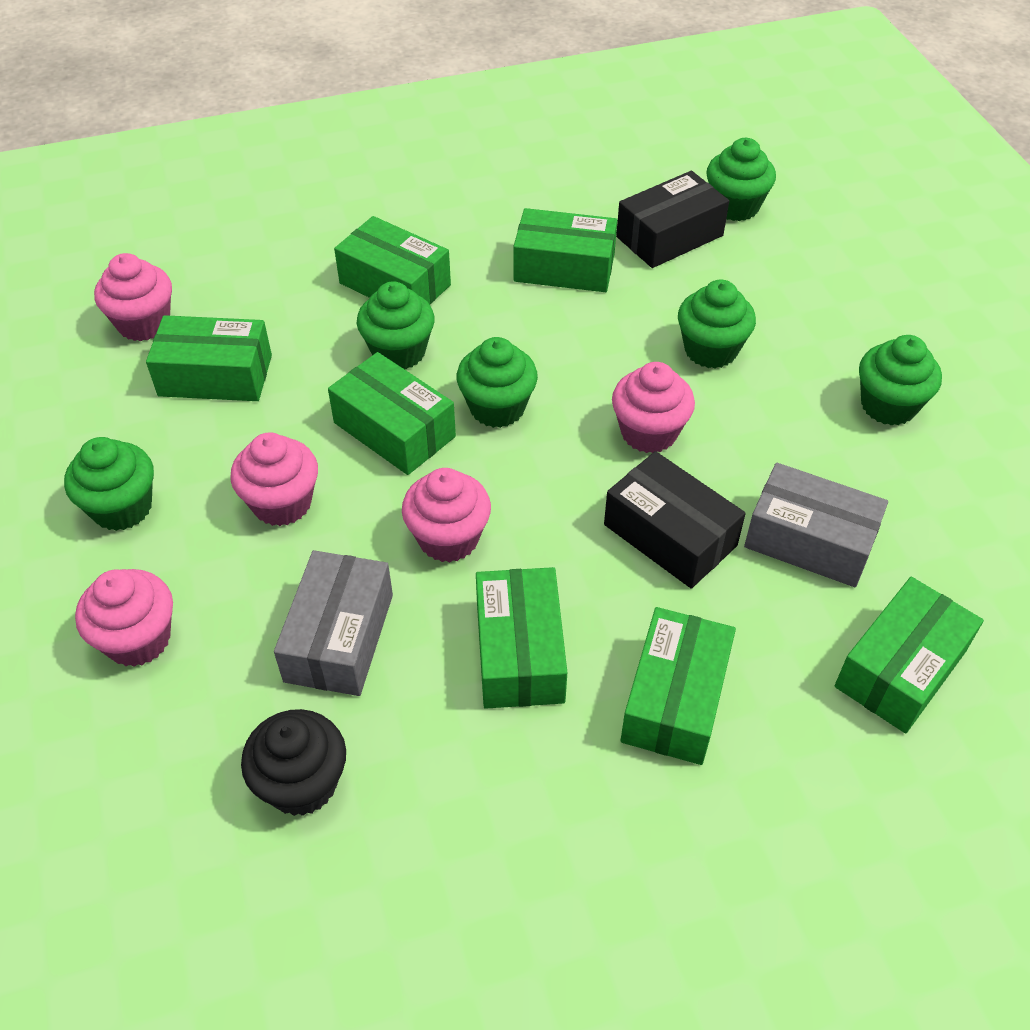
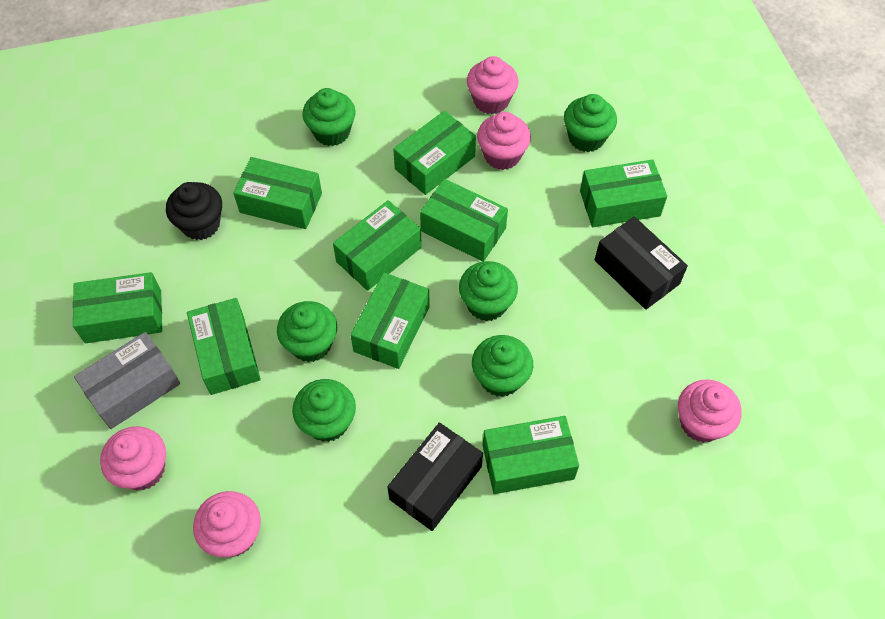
green box: 7 -> 9
grey box: 2 -> 1

